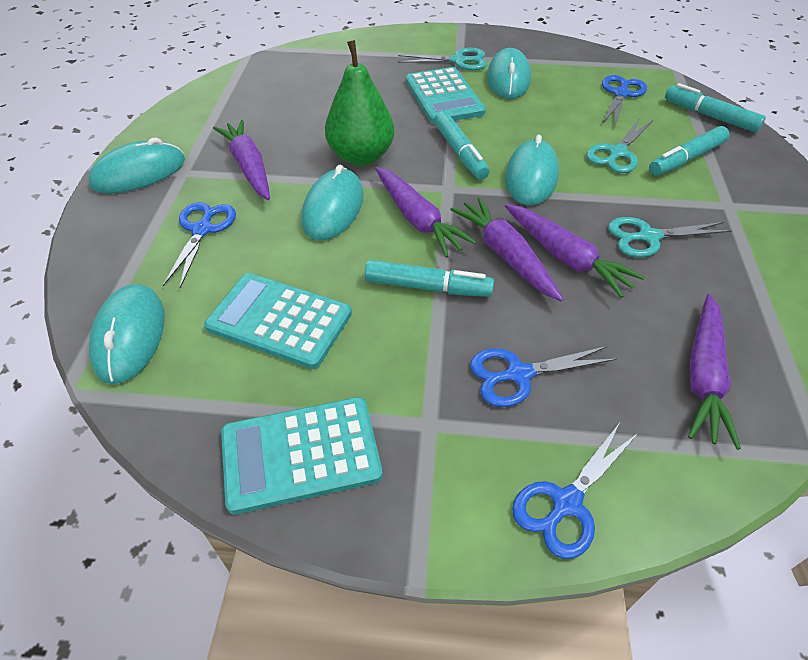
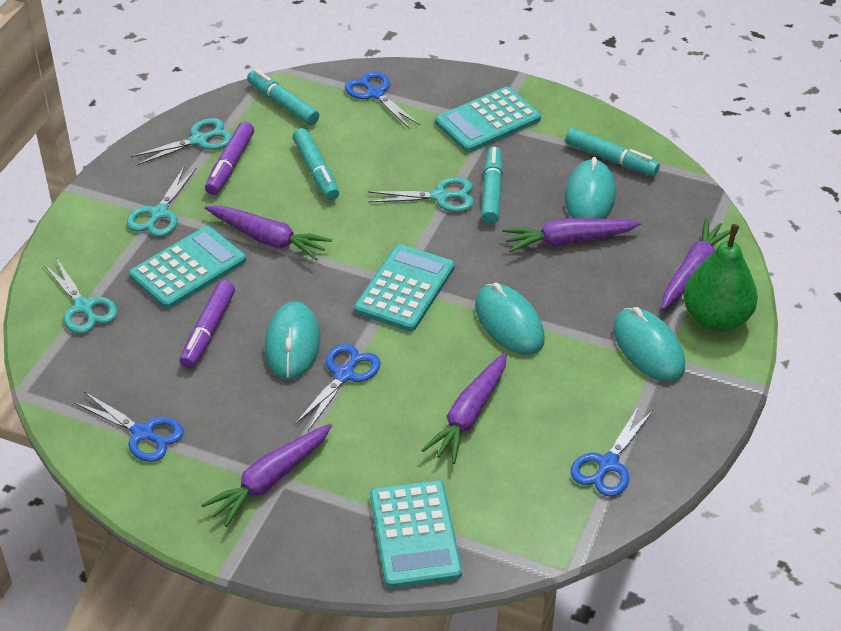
purple marker: 0 -> 2
turquoise calculator: 3 -> 4
turquoise mouse: 5 -> 4
turquoise scissors: 3 -> 4

